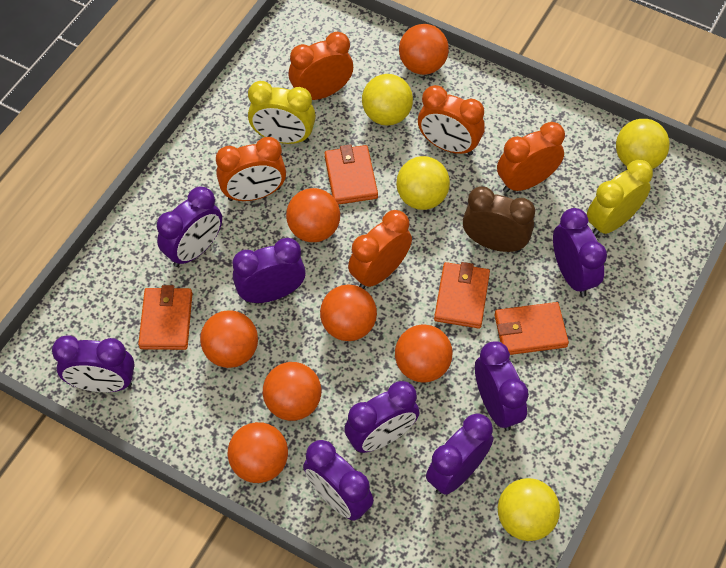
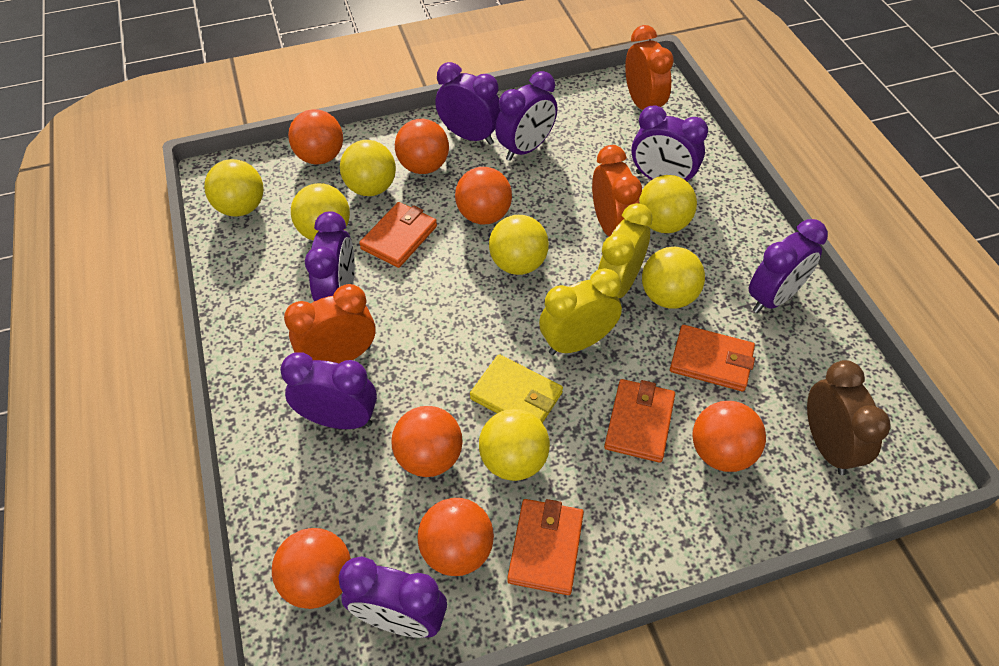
orange clock: 5 -> 3
purple clock: 8 -> 7
yellow ball: 4 -> 7
yellow wallet: 0 -> 1

